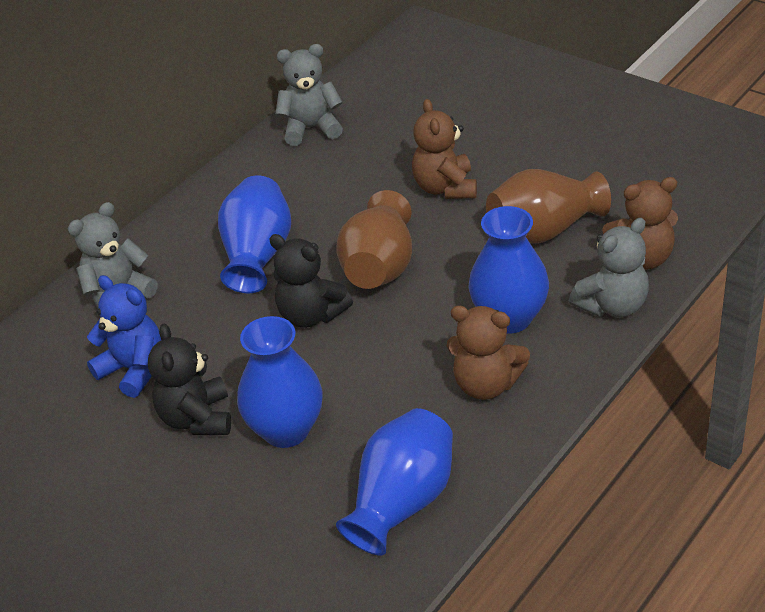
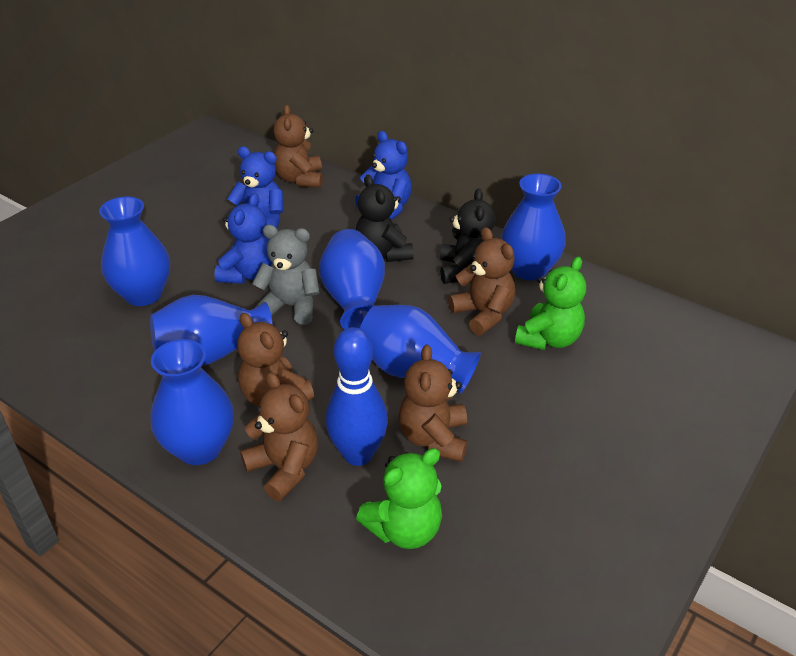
blue bowling pin: 0 -> 1
blue teddy bear: 1 -> 3
blue vase: 4 -> 6
brown teddy bear: 3 -> 5
brown vase: 2 -> 0
green teddy bear: 0 -> 2
grey teddy bear: 3 -> 1

